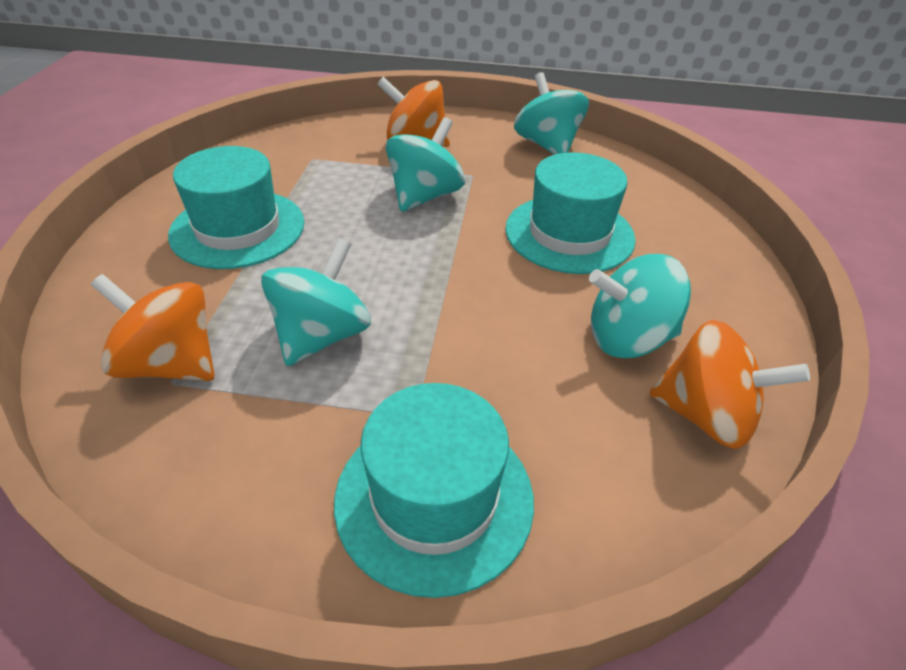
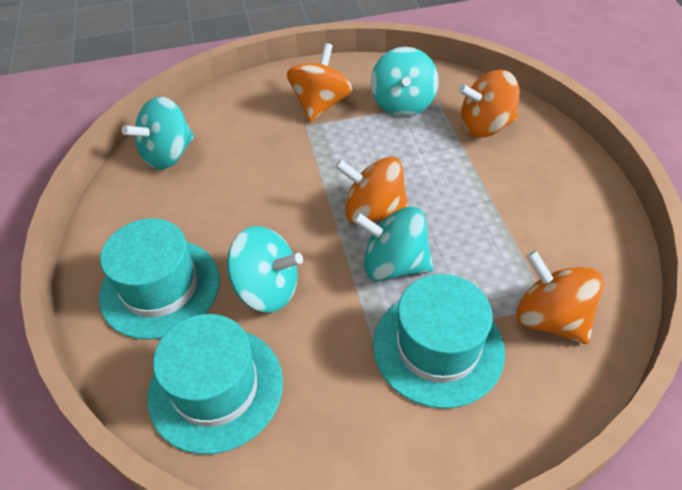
orange spinning top: 3 -> 4

